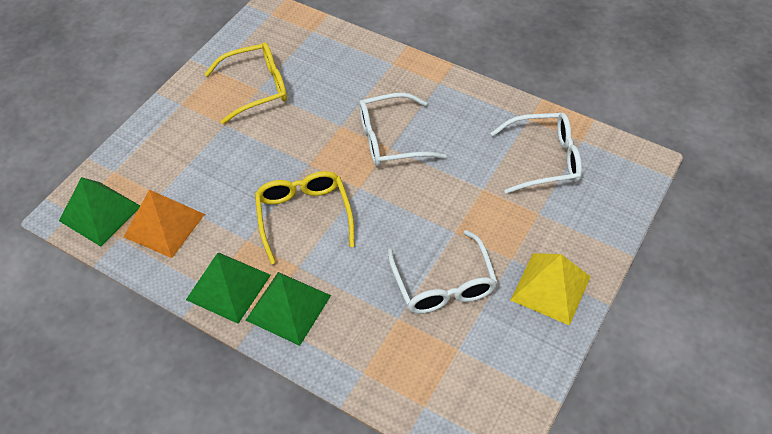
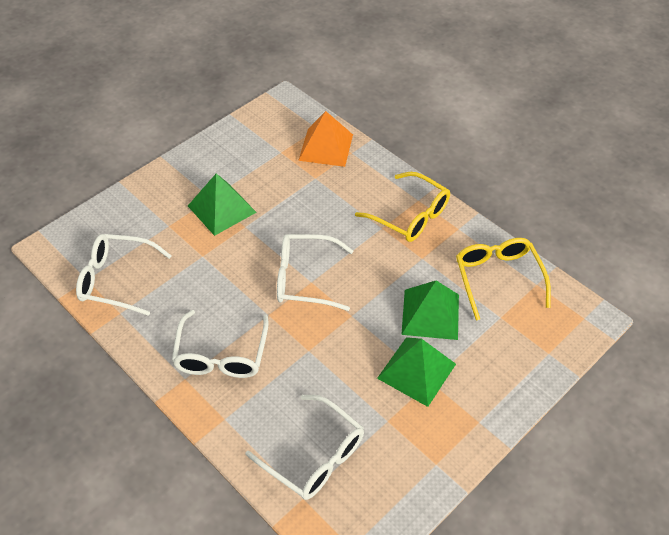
white glasses: 3 -> 4
yellow pyramid: 1 -> 0

